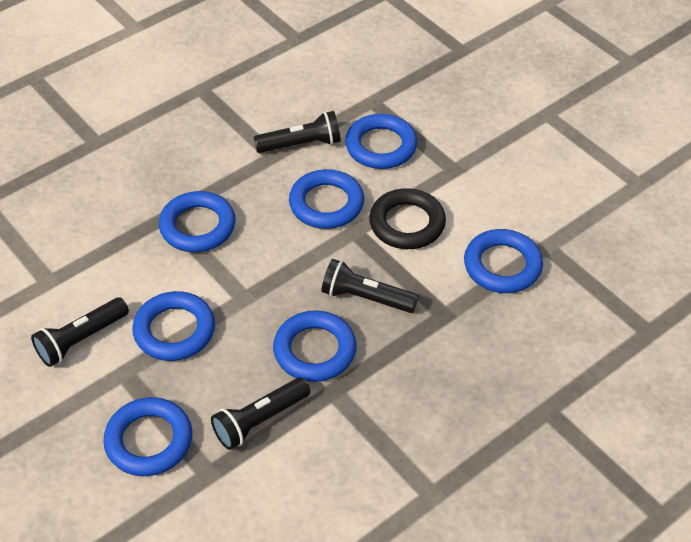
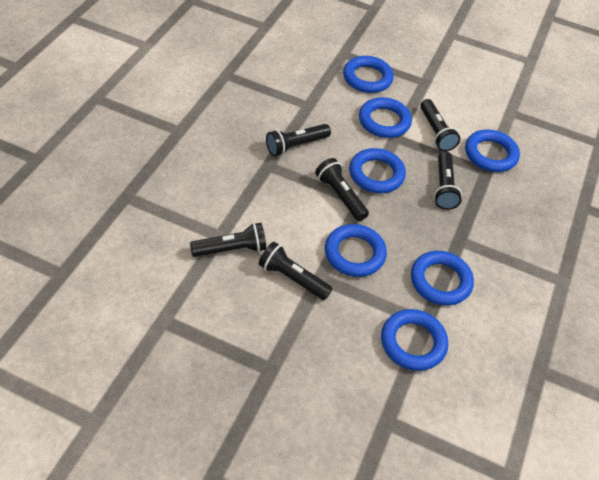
black flashlight: 4 -> 6
black ring: 1 -> 0

